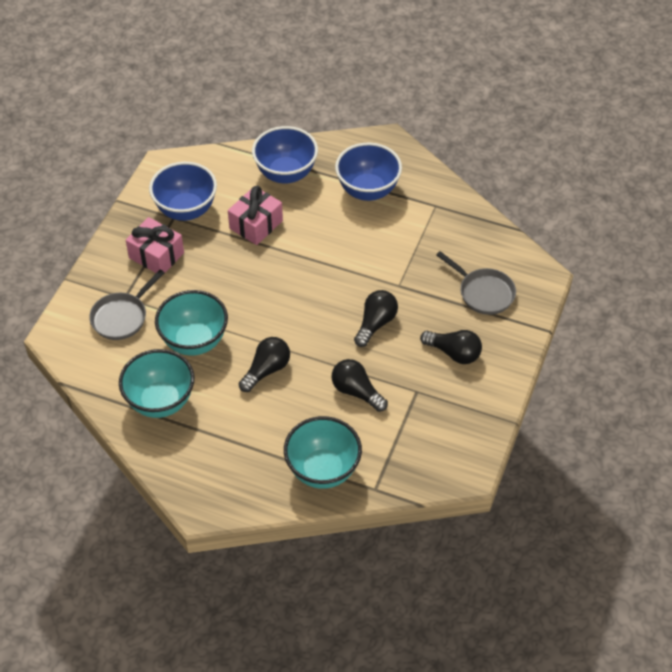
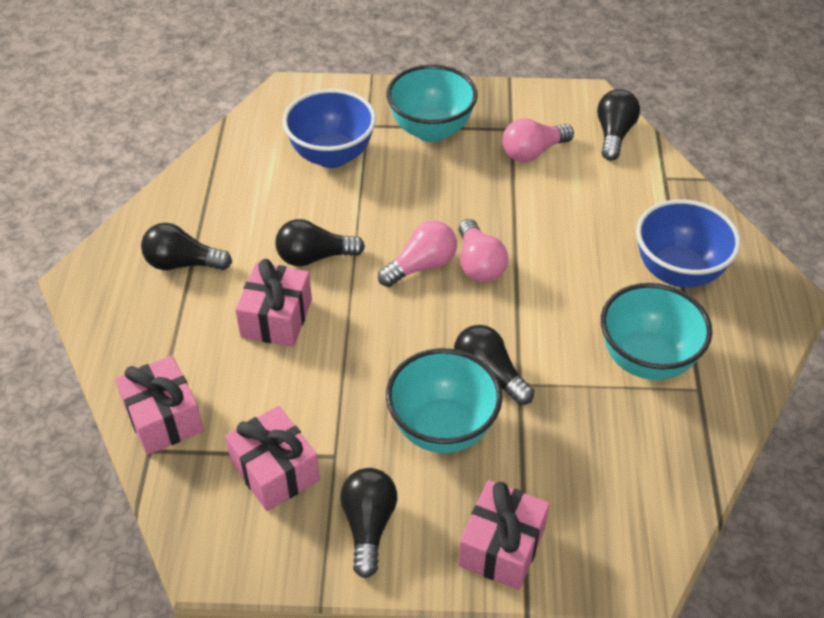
black light bulb: 4 -> 5
blue bowl: 3 -> 2
grey pan: 2 -> 0
pink gift: 2 -> 4
pink light bulb: 0 -> 3

